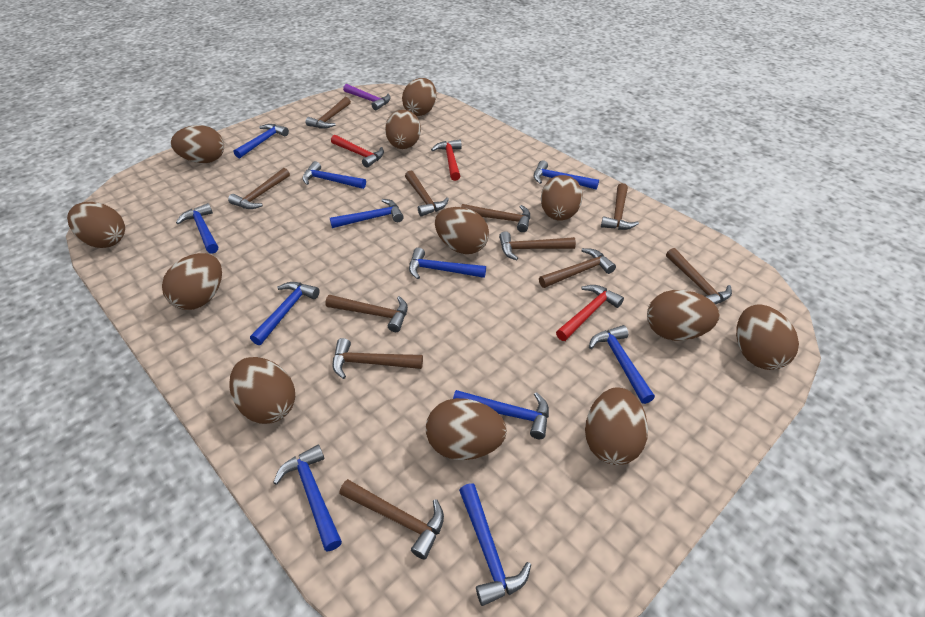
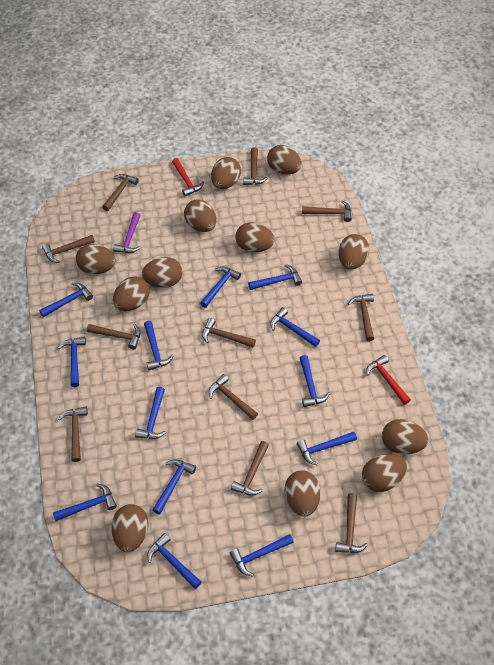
blue hammer: 11 -> 13
red hammer: 3 -> 2

